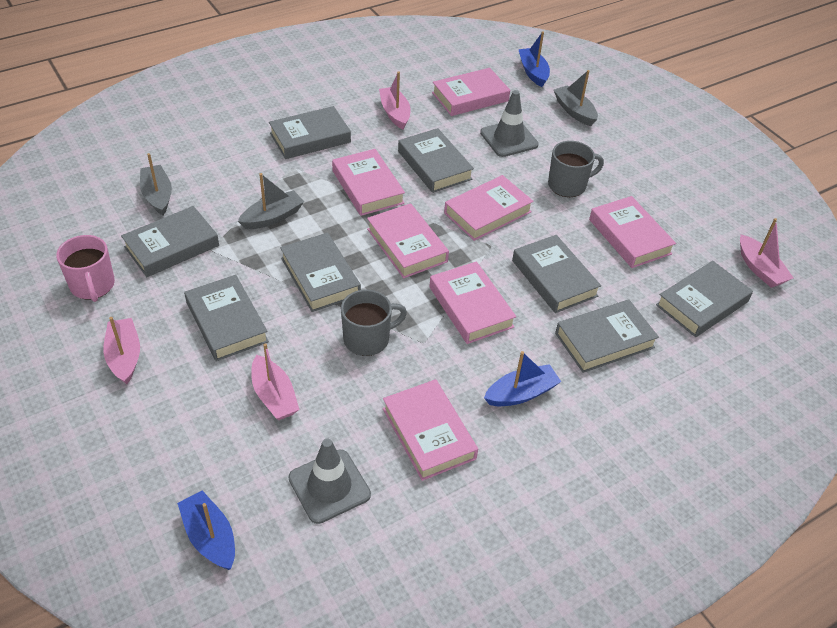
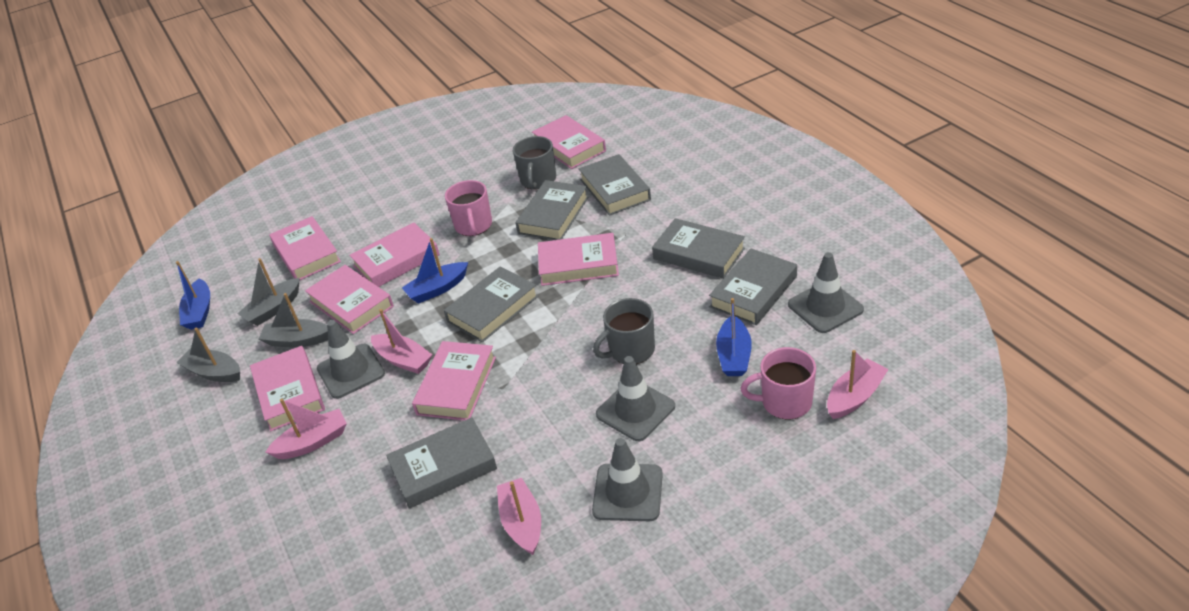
grey book: 8 -> 6
grey traffic cone: 2 -> 4
pink mug: 1 -> 2

